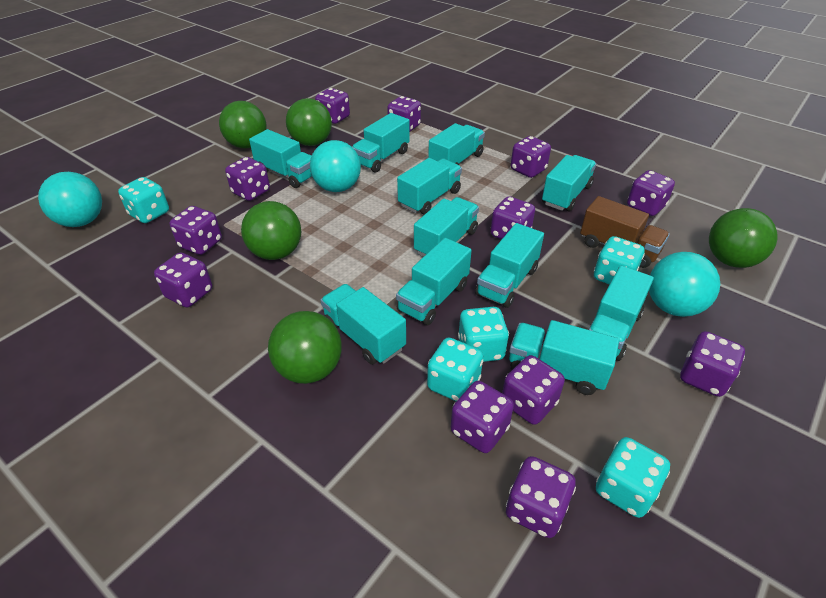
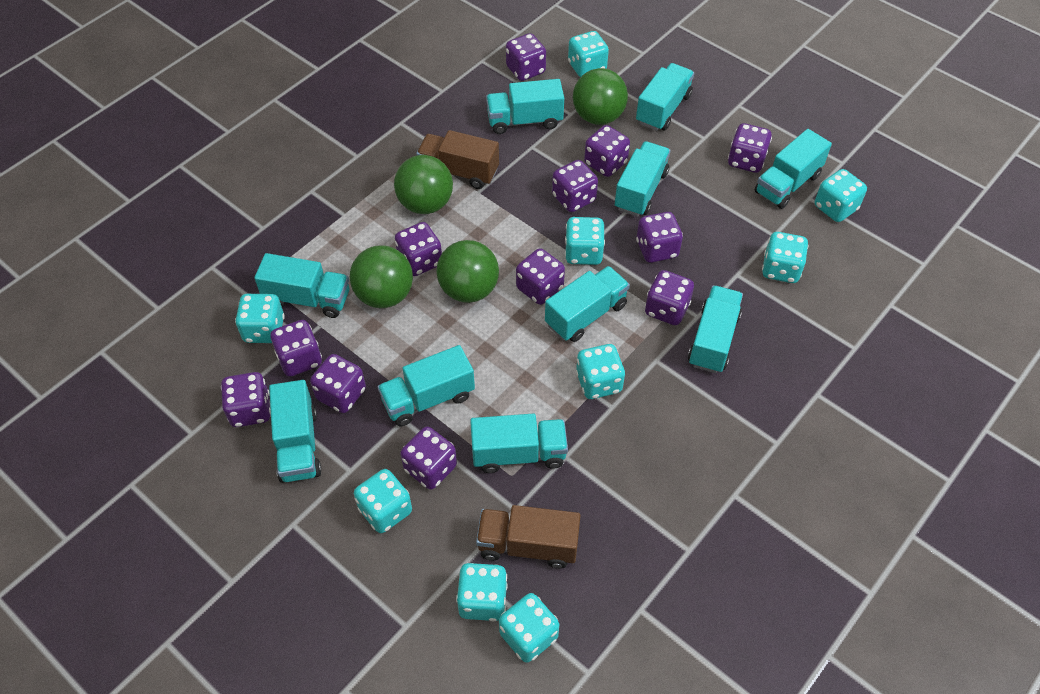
brown truck: 1 -> 2
green ball: 5 -> 4
turquoise ball: 3 -> 0
turquoise dice: 5 -> 9
turquoise truck: 11 -> 10

